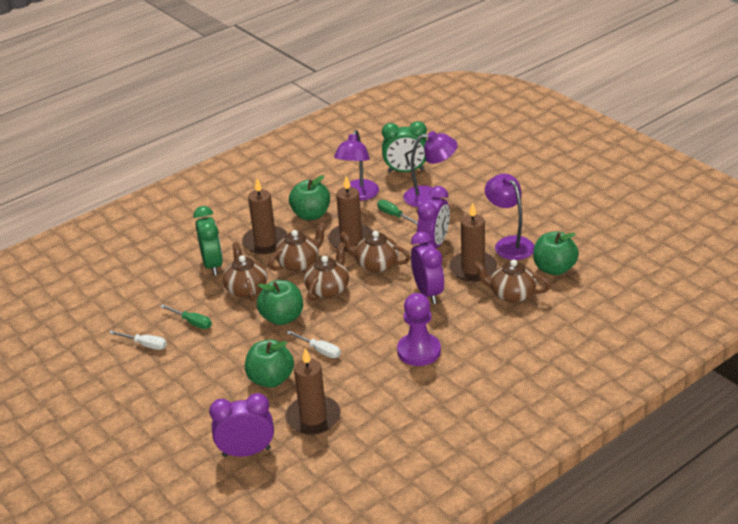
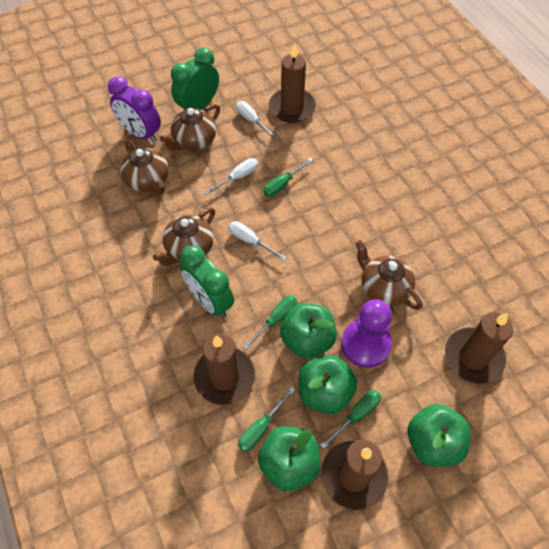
brown teapot: 5 -> 4
green screwdriver: 2 -> 4
purple clock: 3 -> 1
purple lamp: 3 -> 0
white screwdriver: 2 -> 3

